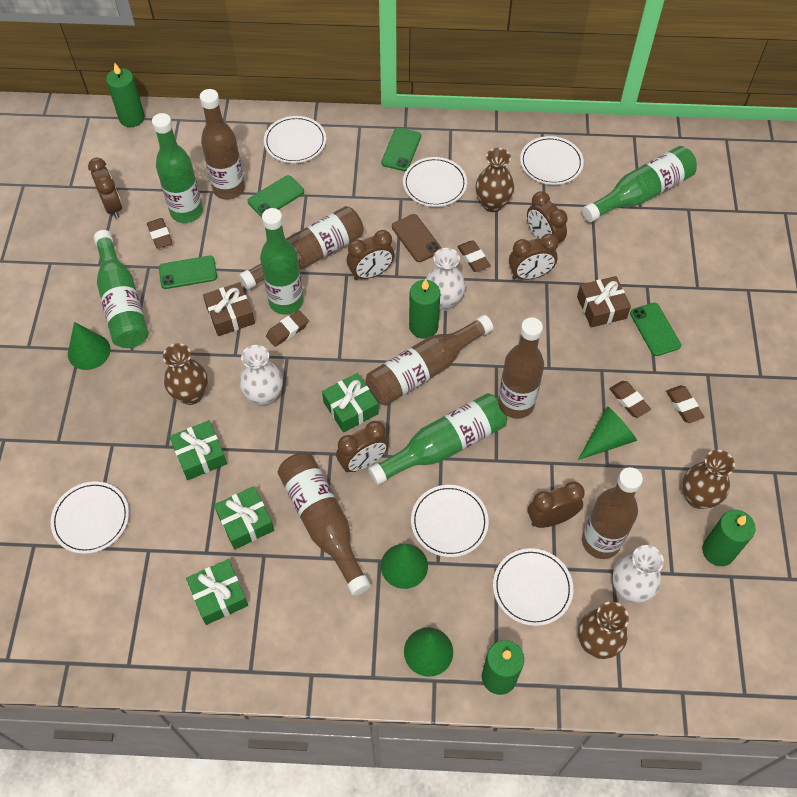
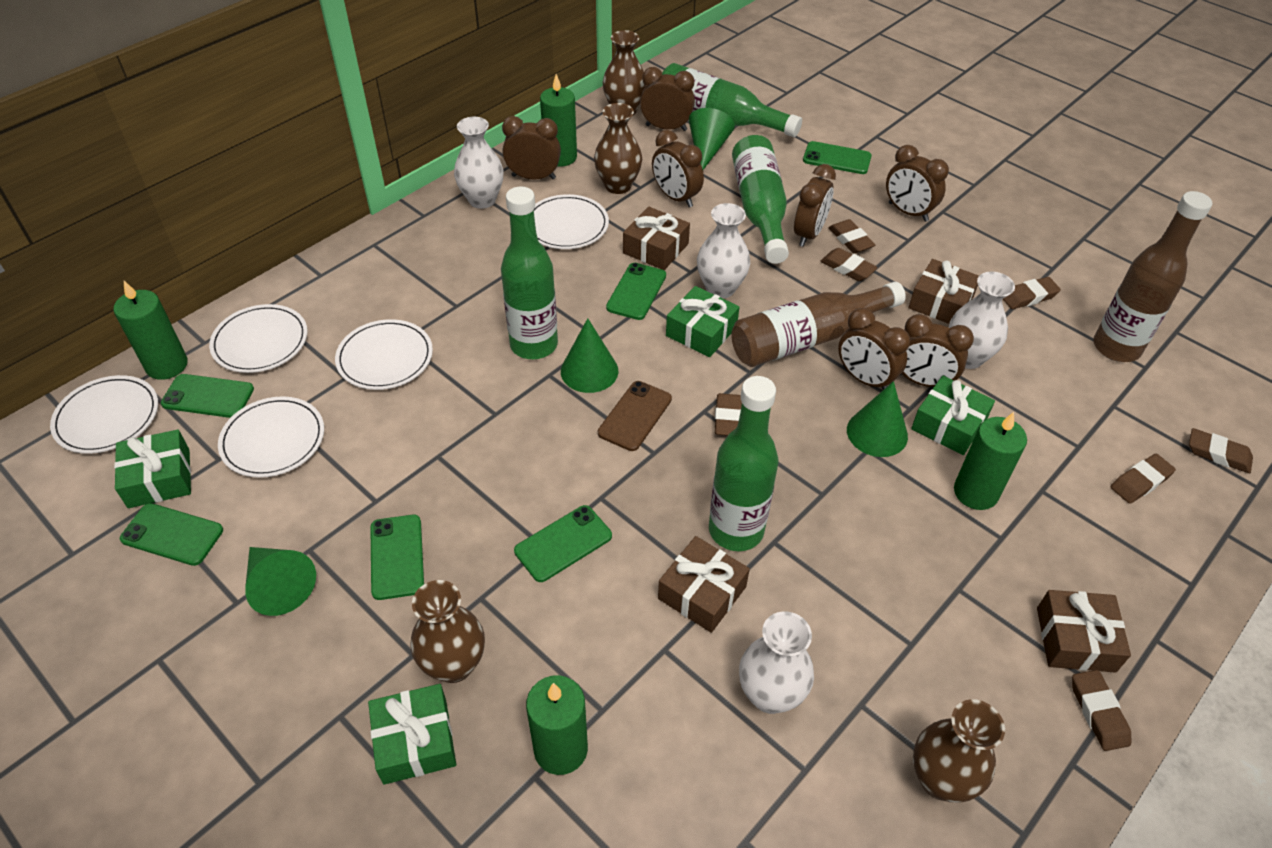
brown bottle: 6 -> 2
brown clock: 6 -> 7
brown eraser: 5 -> 7
brown gift: 2 -> 4
green bottle: 5 -> 4
green phone: 4 -> 6
white plate: 6 -> 5
white vase: 3 -> 4

